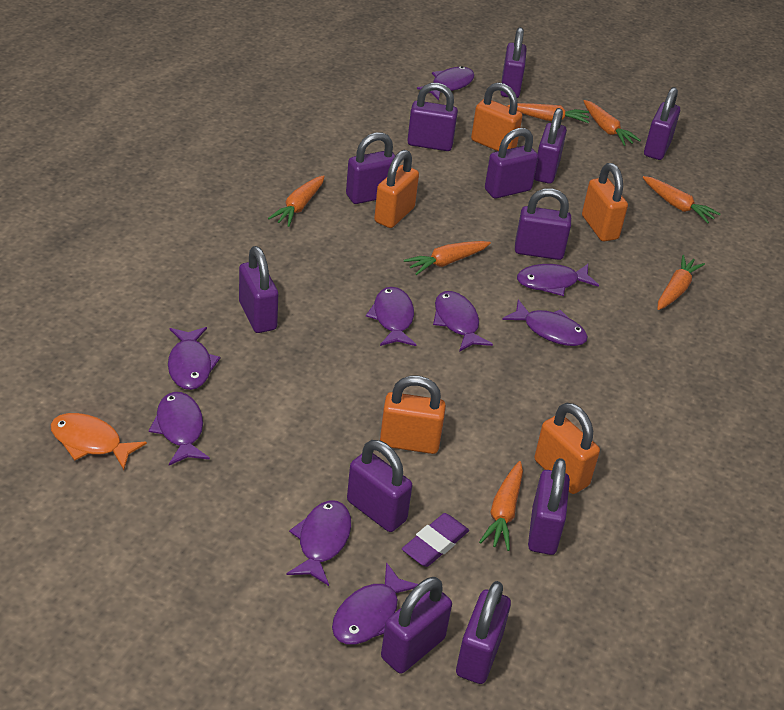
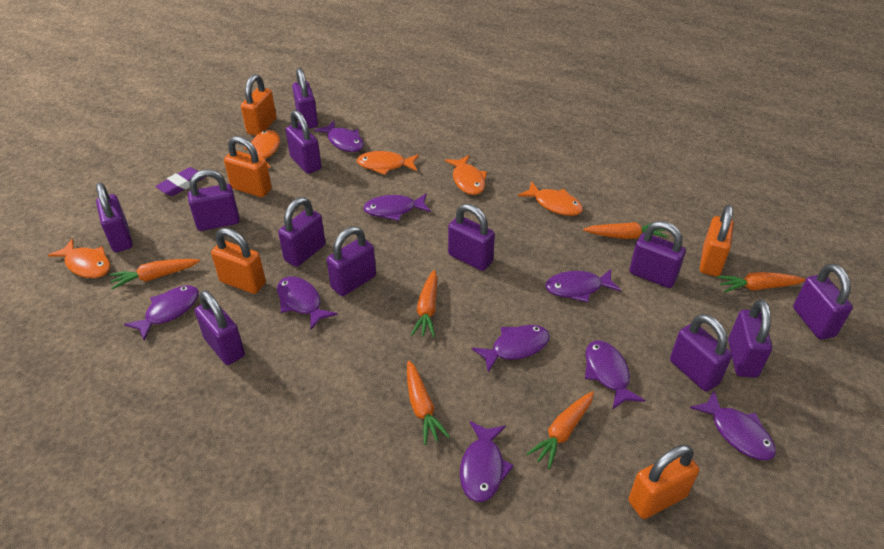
orange carrot: 7 -> 6
orange fish: 1 -> 5

